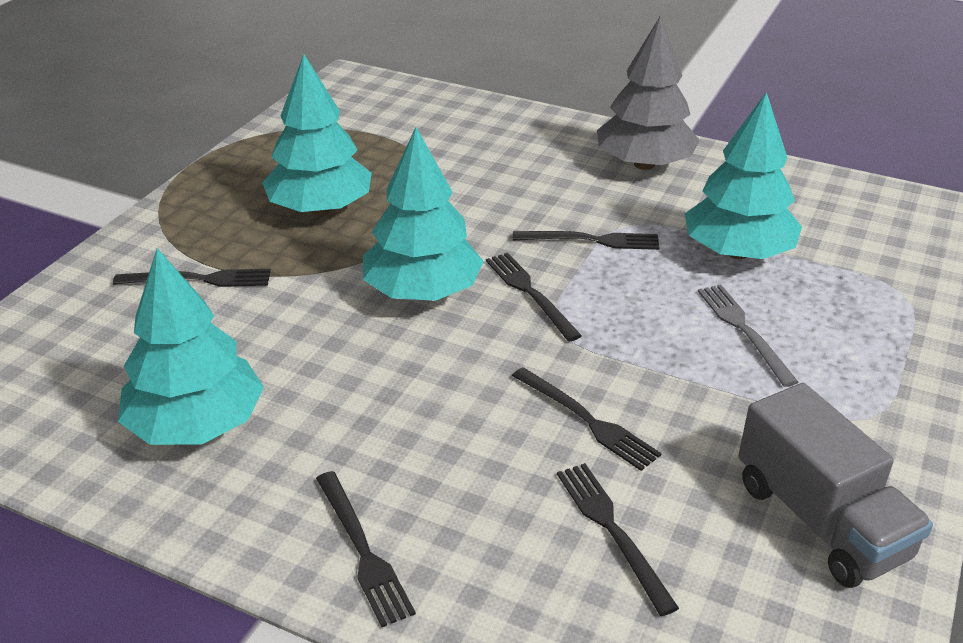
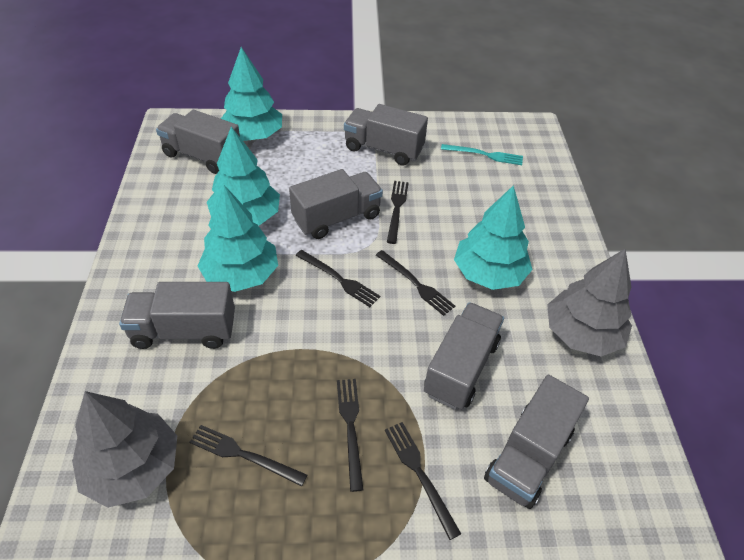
grey fork: 1 -> 0
grey tree: 1 -> 2
grey truck: 1 -> 6
turquoise fork: 0 -> 1

